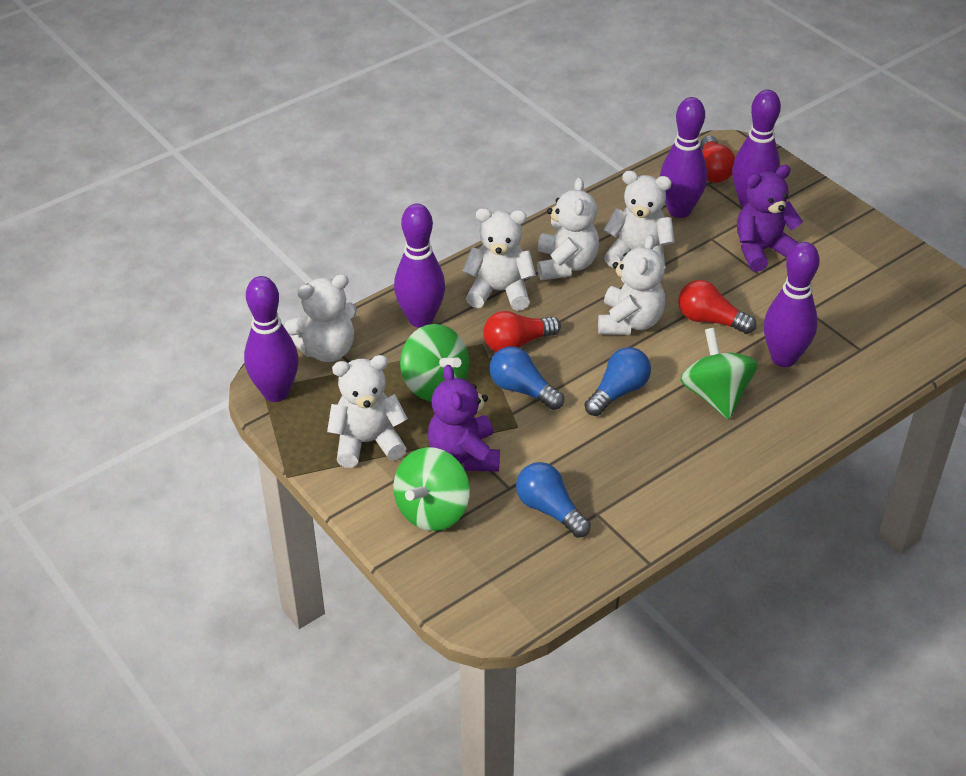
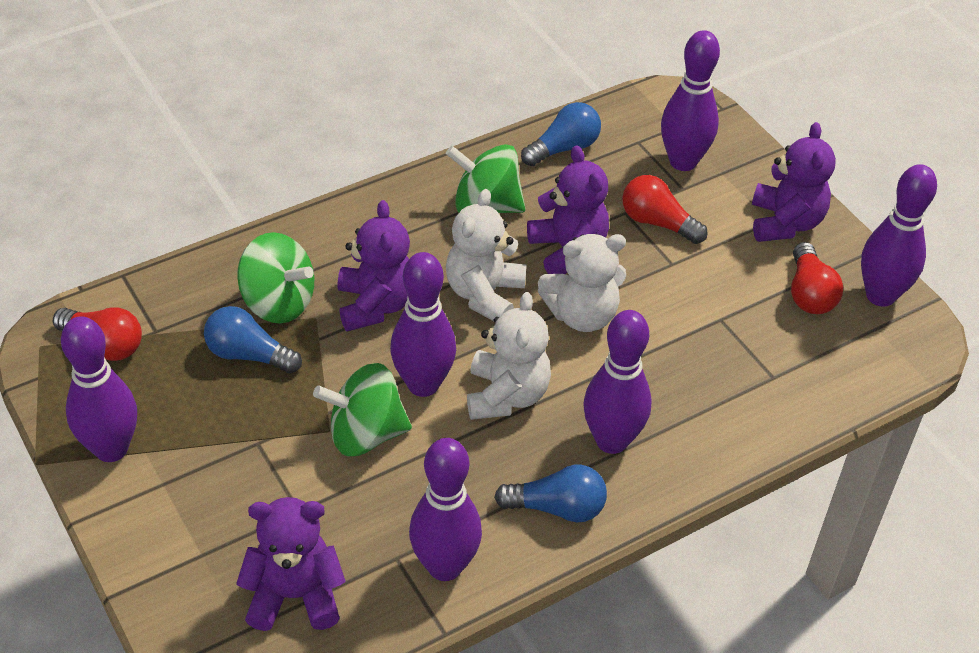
purple bowling pin: 5 -> 6
purple teddy bear: 2 -> 4
white teddy bear: 6 -> 3

